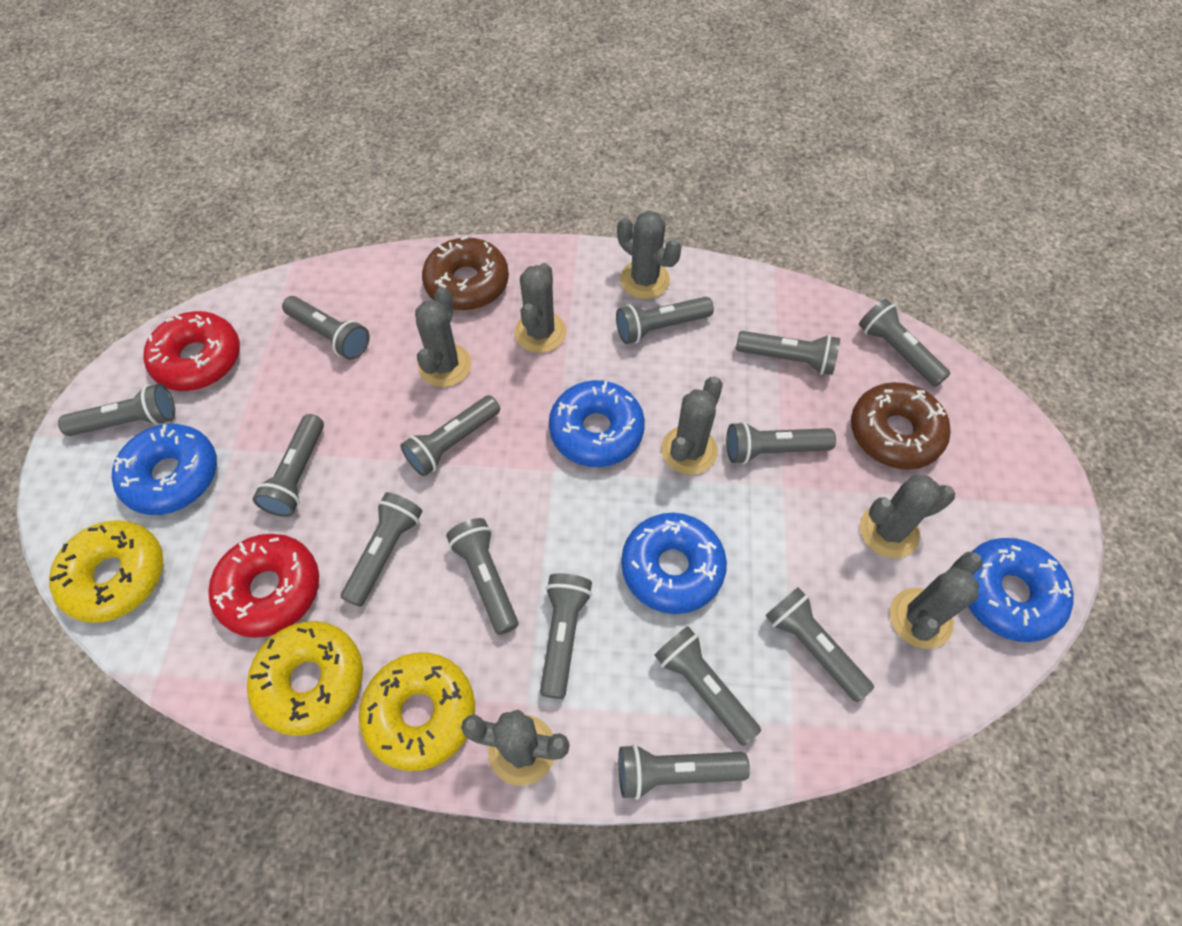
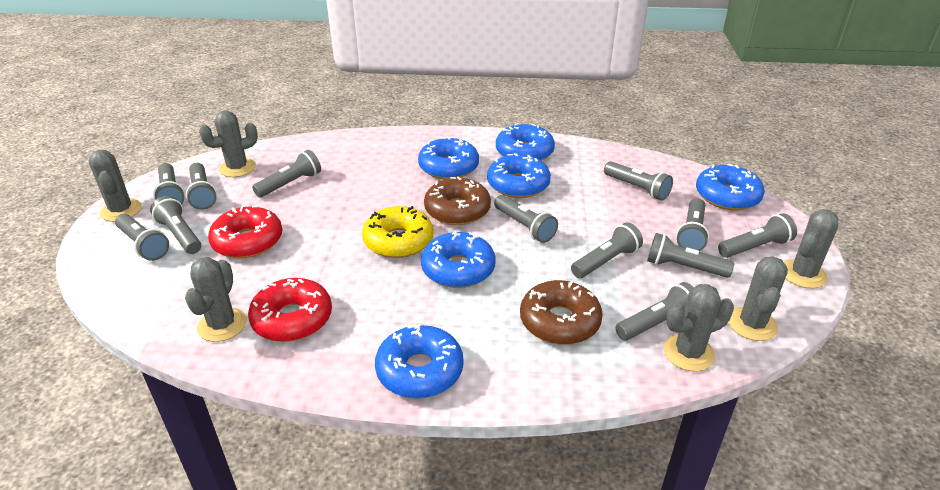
blue donut: 4 -> 6
grey cactus: 7 -> 6
grey flashlight: 14 -> 12
yellow donut: 3 -> 1

